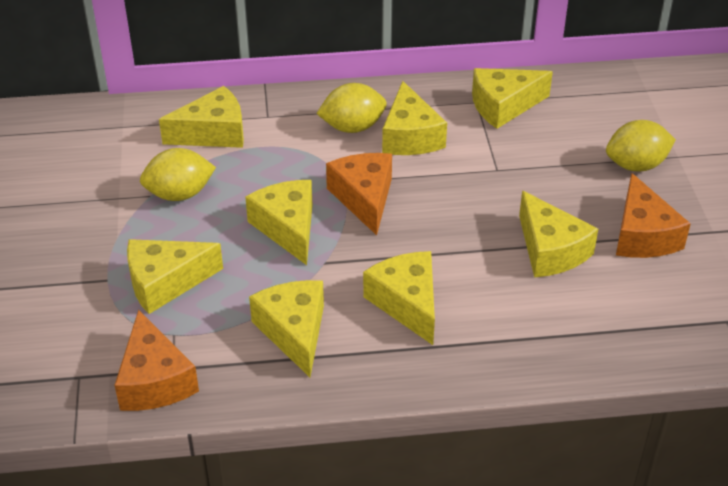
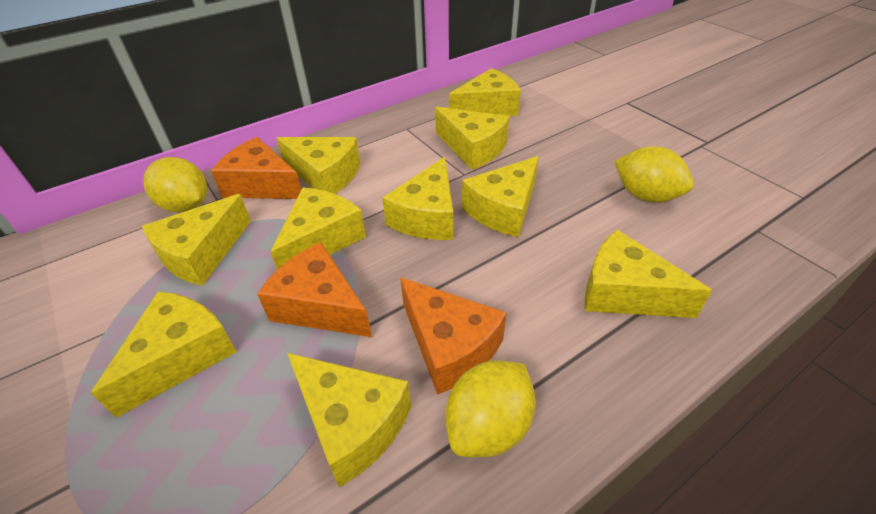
yellow cheese: 8 -> 10

